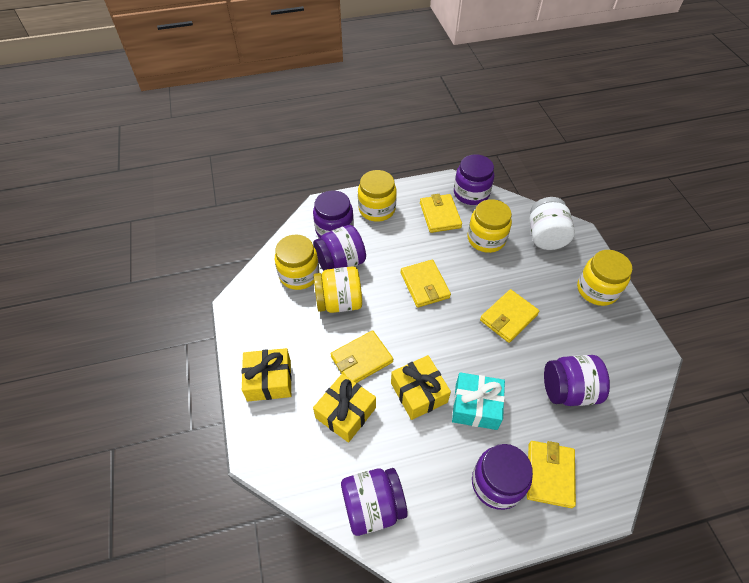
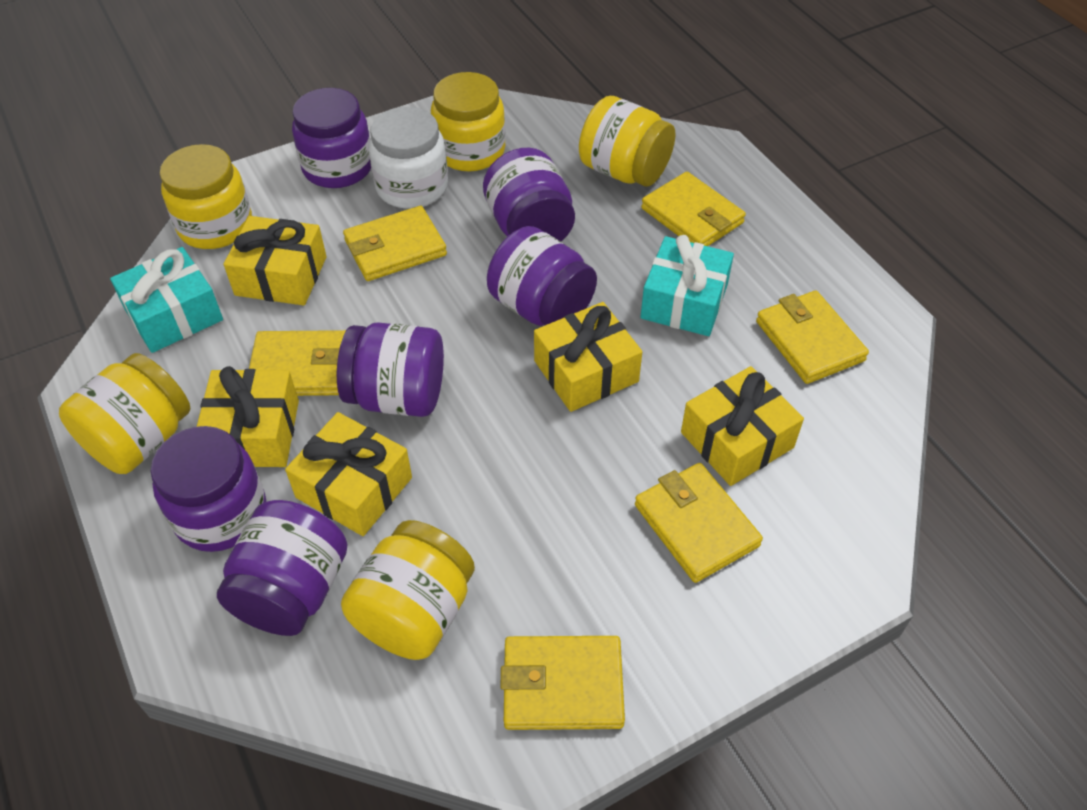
turquoise gift: 1 -> 2
yellow gift: 3 -> 5
yellow wallet: 5 -> 6

